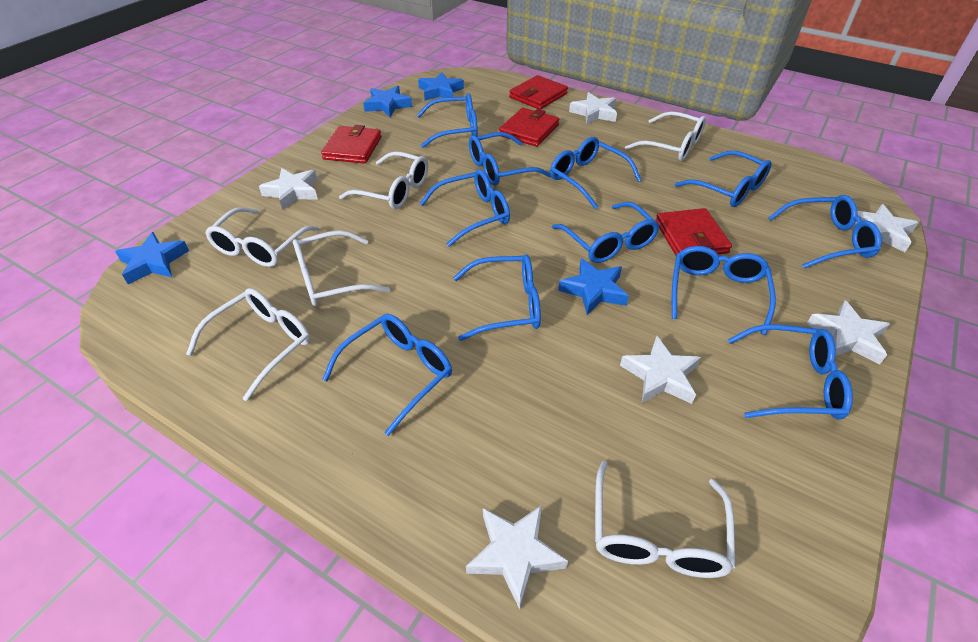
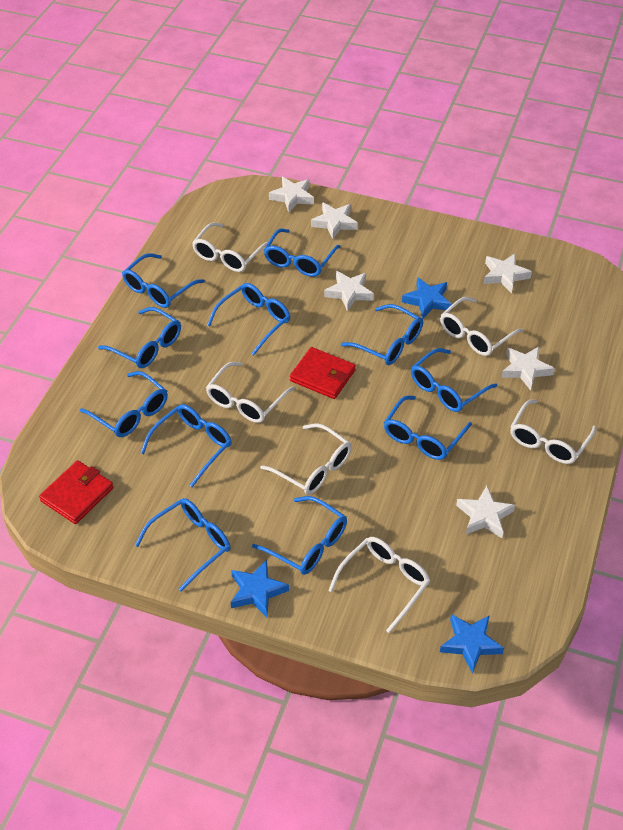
blue star: 4 -> 3
red wallet: 4 -> 2

